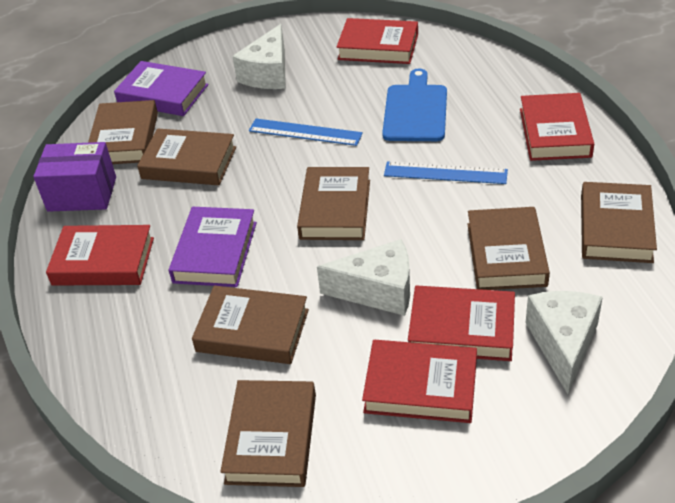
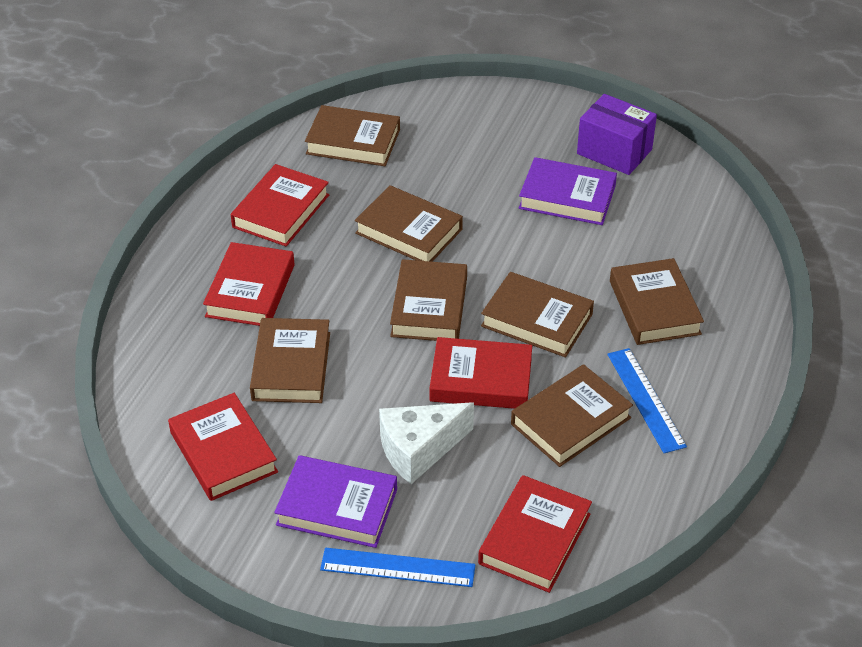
blue cutting board: 1 -> 0
white cheese: 3 -> 1

